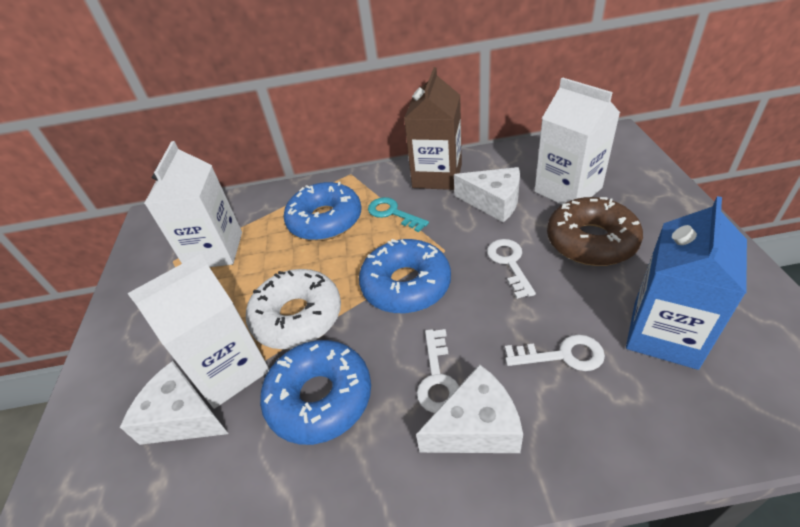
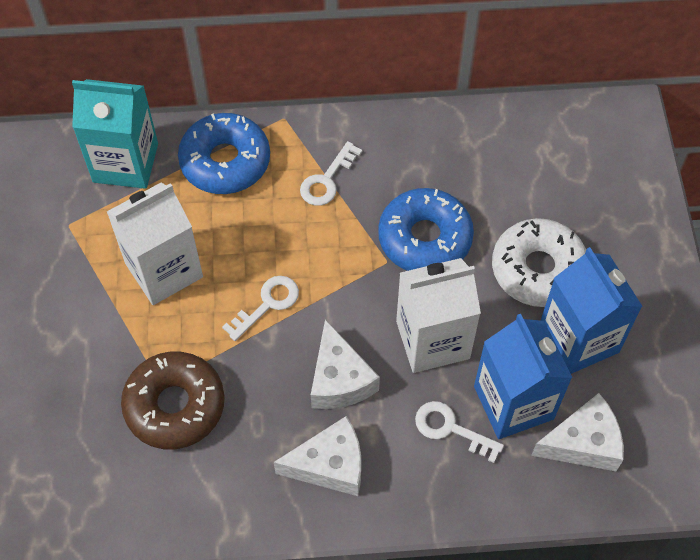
blue carton: 1 -> 2
blue donut: 3 -> 2
brown carton: 1 -> 0
turquoise carton: 0 -> 1
turquoise key: 1 -> 0
white carton: 3 -> 2

